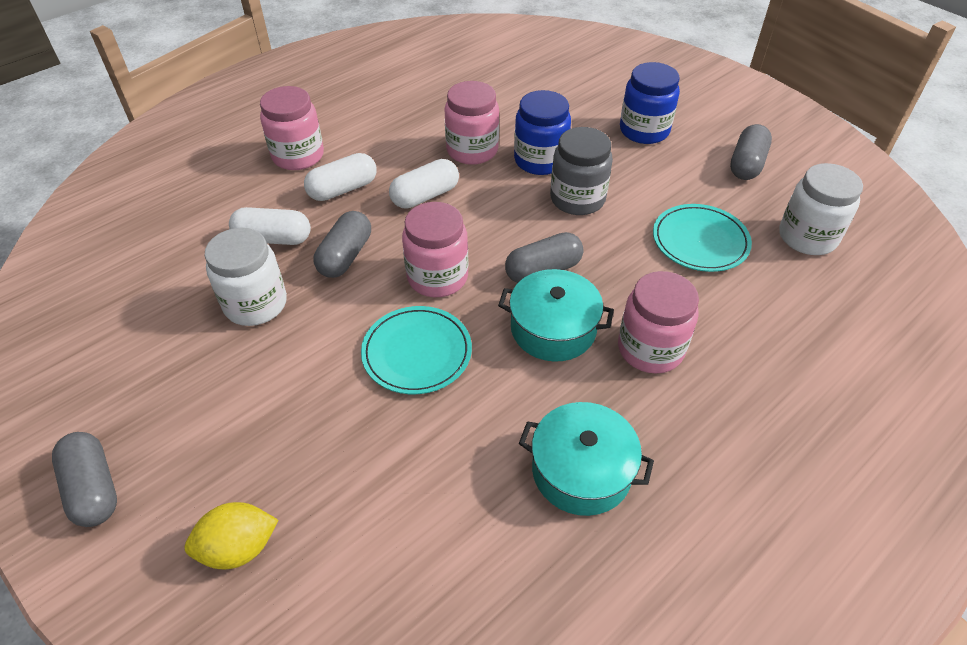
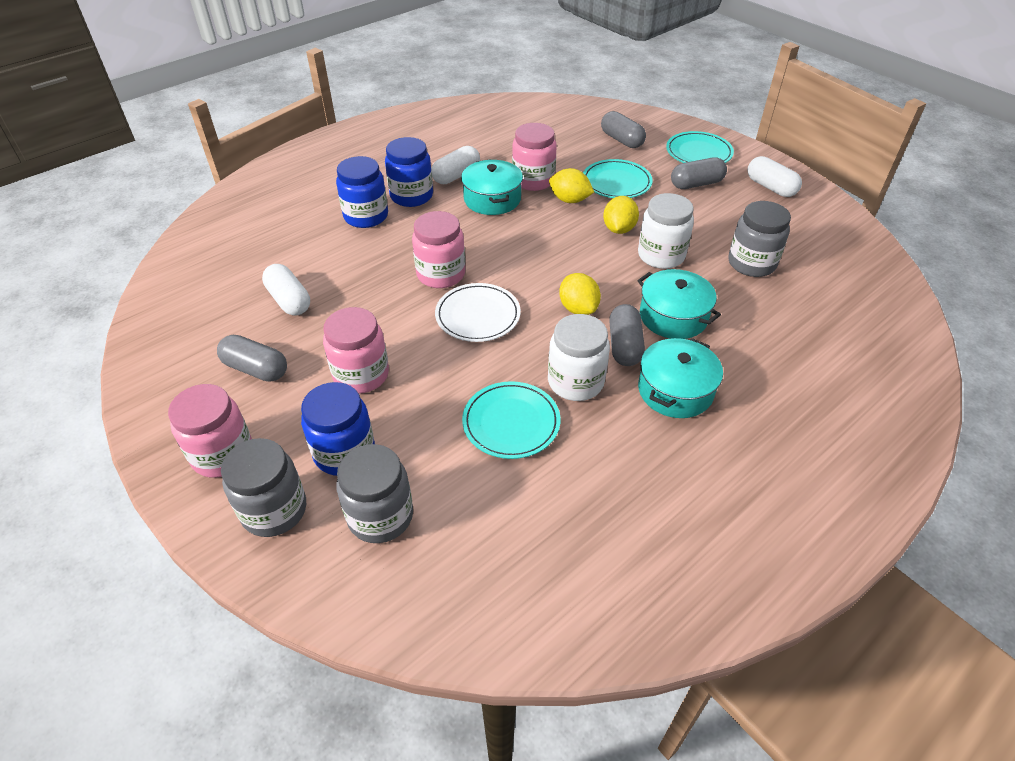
blue jar: 2 -> 3
grey jar: 1 -> 3
turquoise plate: 2 -> 3
turquoise pot: 2 -> 3
white plate: 0 -> 1
yellow lemon: 1 -> 3

